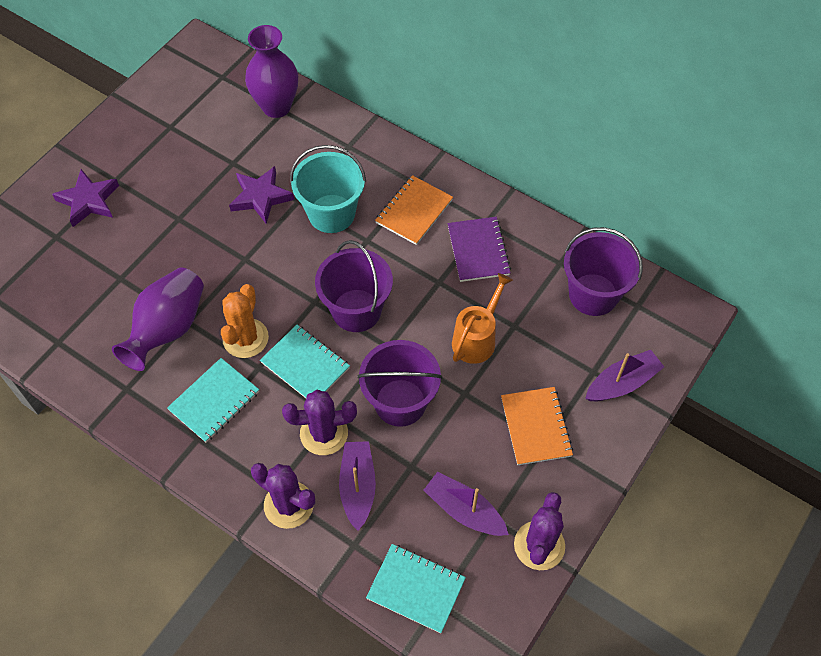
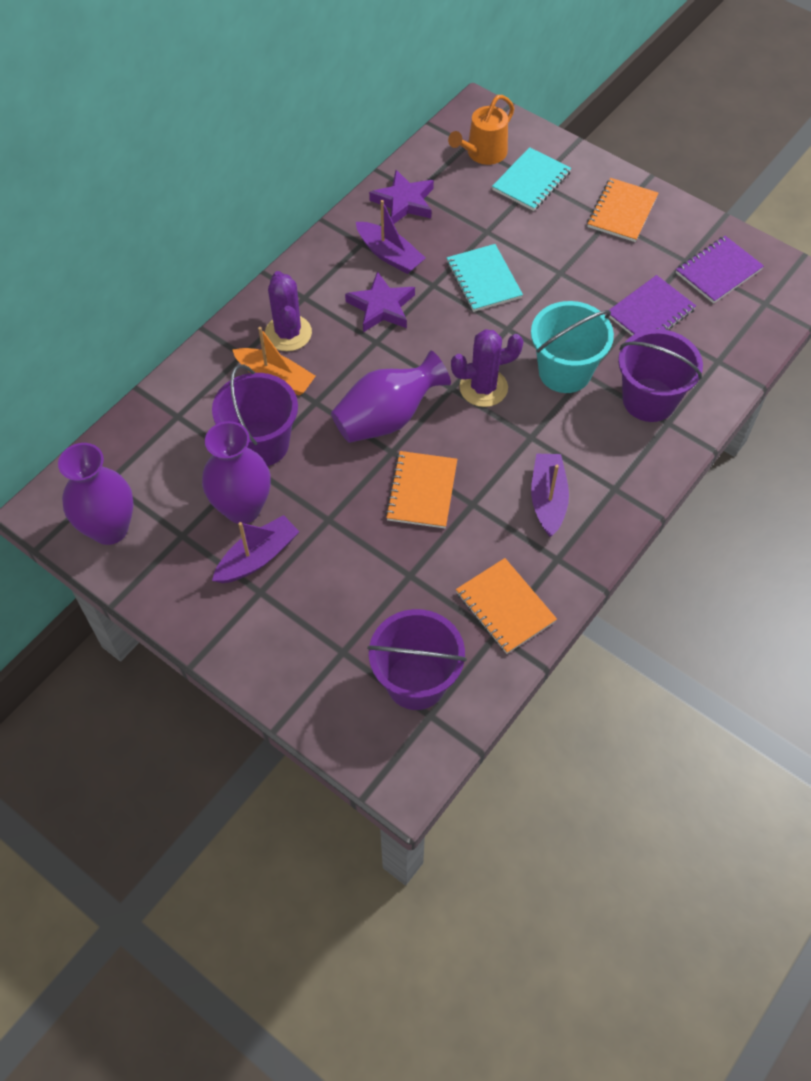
orange boat: 0 -> 1
orange cactus: 1 -> 0
orange notebook: 2 -> 3
purple cactus: 3 -> 2
purple notebook: 1 -> 2
purple vase: 2 -> 3
turquoise notebook: 3 -> 2

